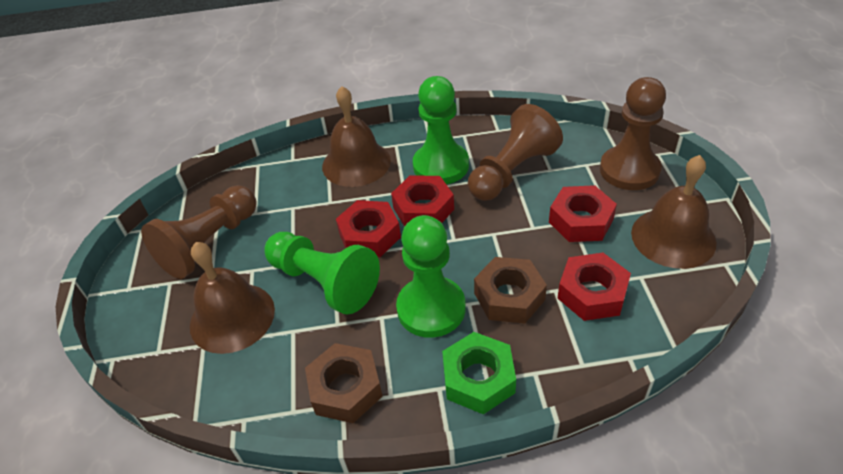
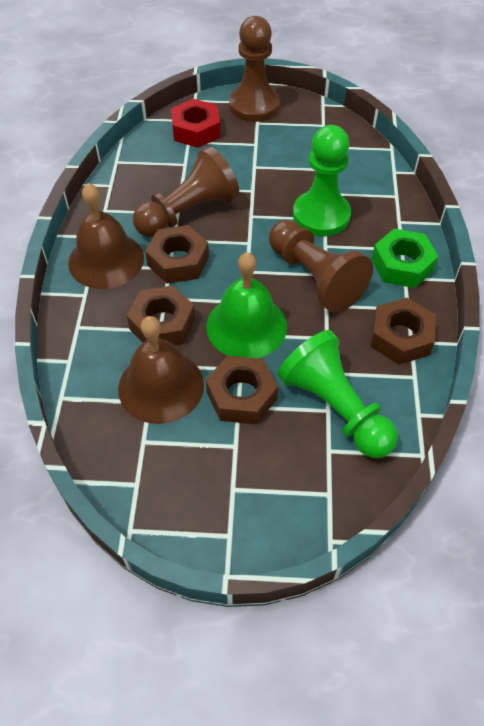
brown bell: 3 -> 2
brown nut: 2 -> 4
green bell: 0 -> 1
green pawn: 3 -> 2
red nut: 4 -> 1

